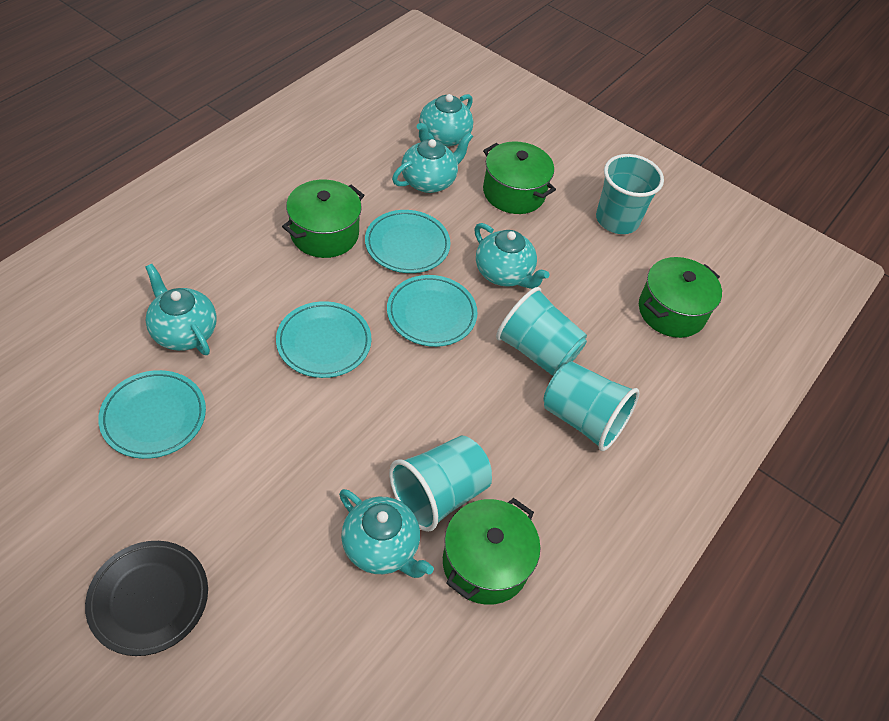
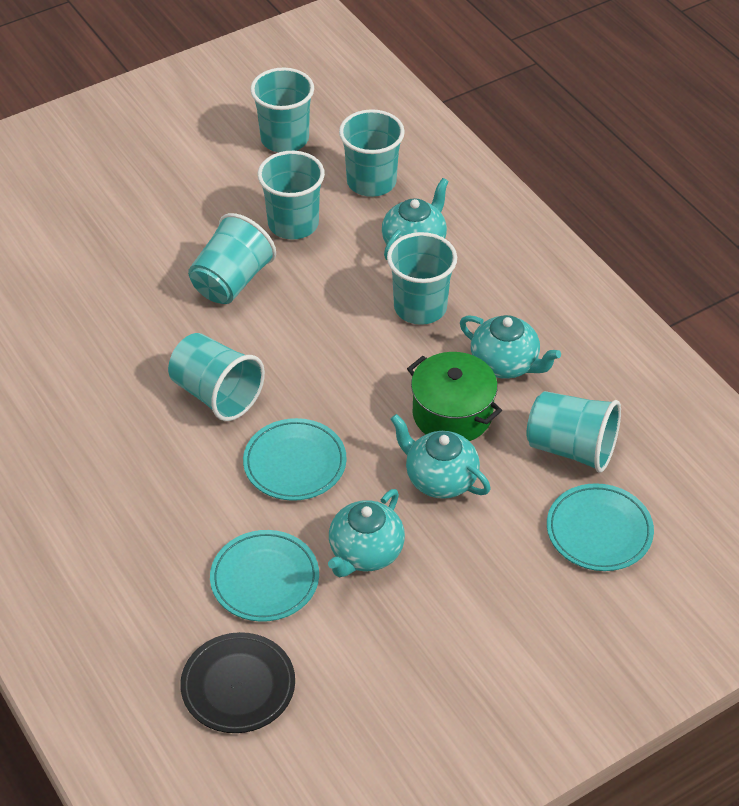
green pot: 4 -> 1
turquoise cup: 4 -> 7
turquoise plate: 4 -> 3
turquoise teapot: 5 -> 4

